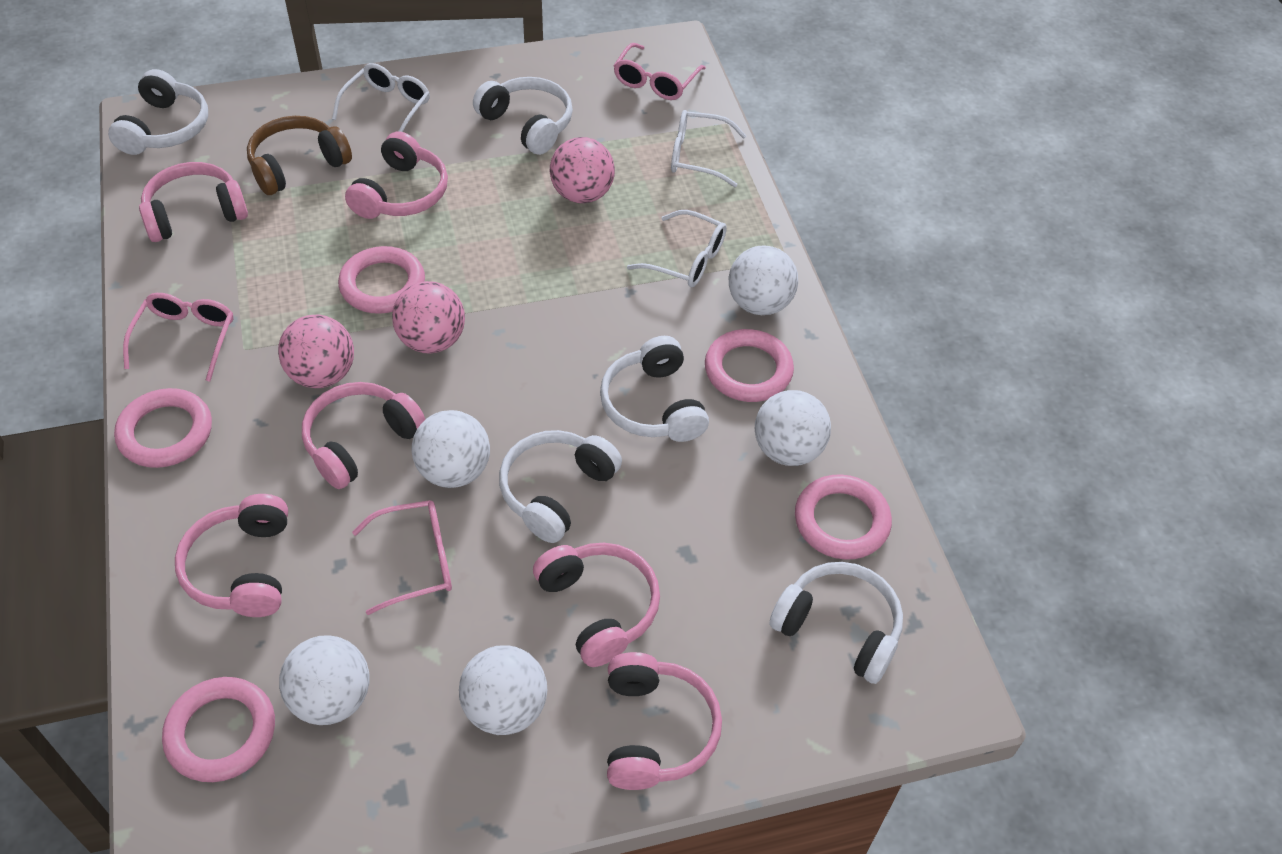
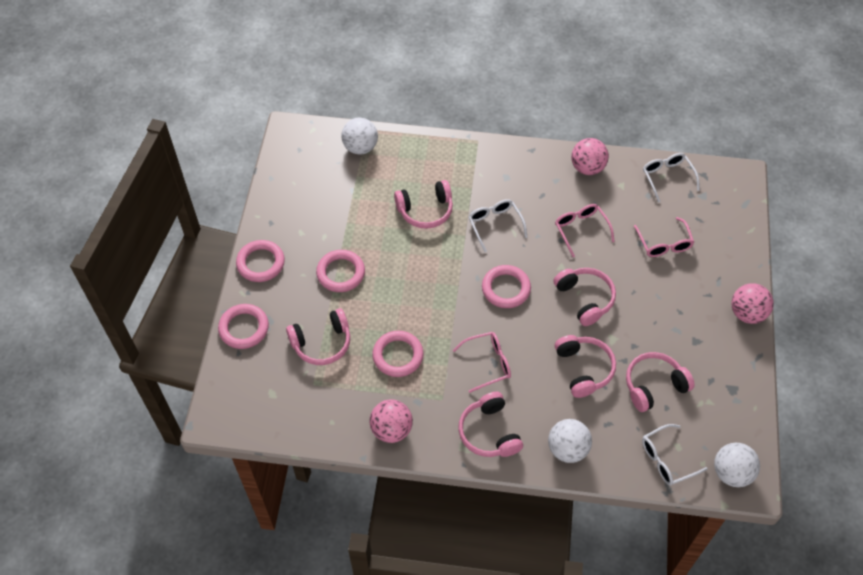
brown headphones: 1 -> 0
white ball: 5 -> 3
white headphones: 5 -> 0

